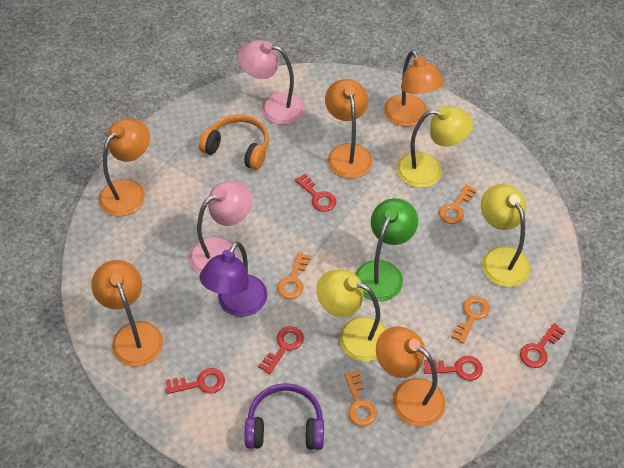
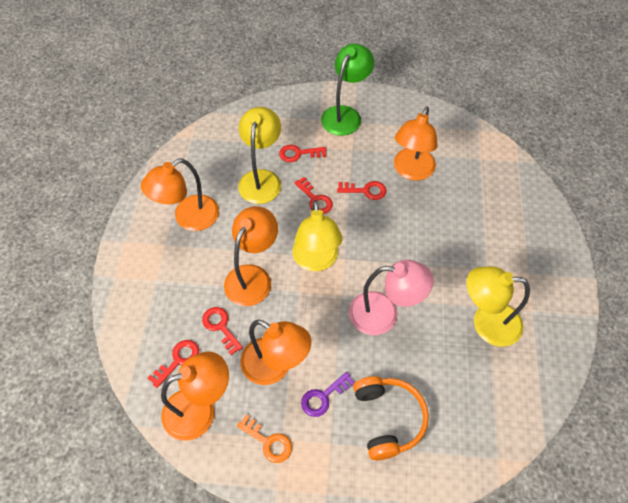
orange key: 4 -> 1
pink lamp: 2 -> 1
purple headphones: 1 -> 0
purple key: 0 -> 1
purple lamp: 1 -> 0

